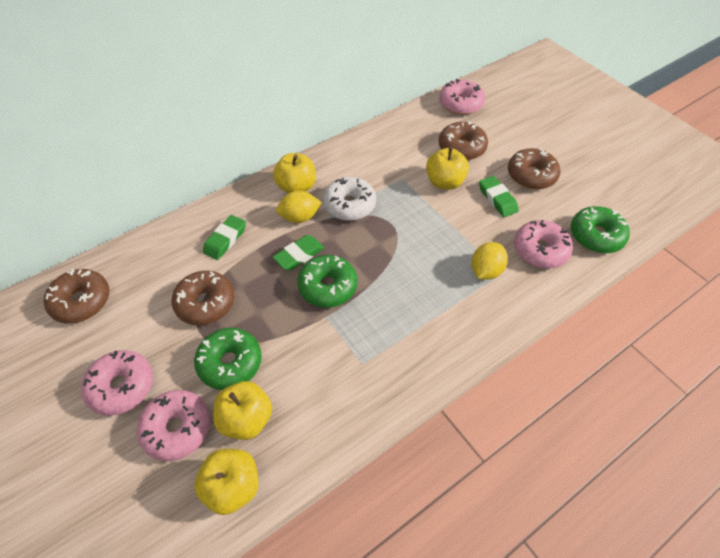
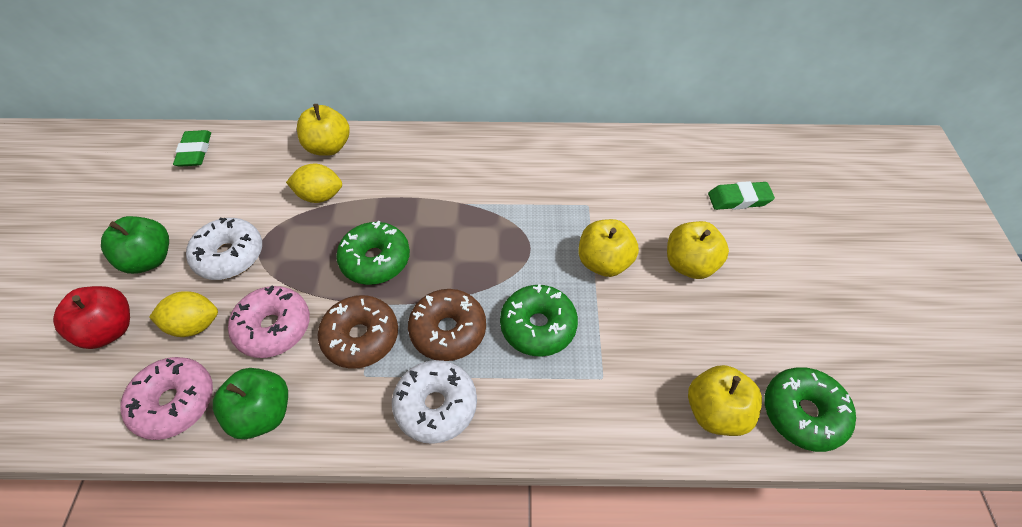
brown donut: 4 -> 2
green apple: 0 -> 2
green eraser: 3 -> 2
pink donut: 4 -> 2
red apple: 0 -> 1
white donut: 1 -> 2

